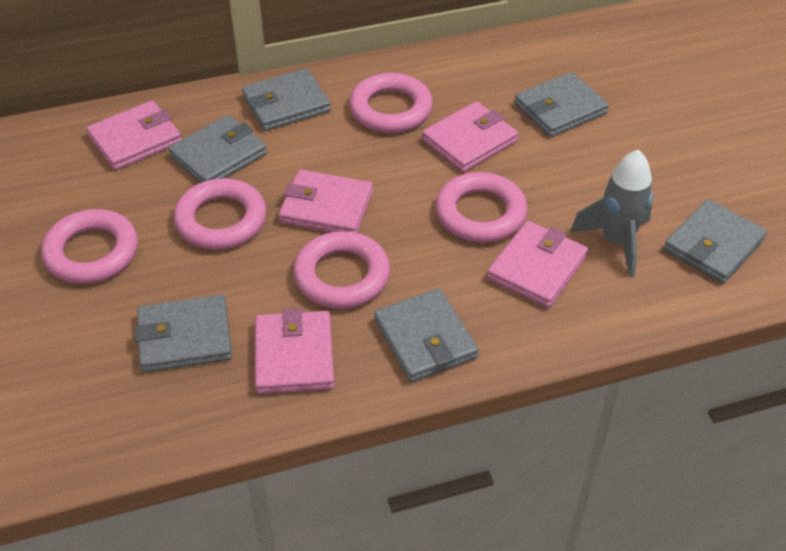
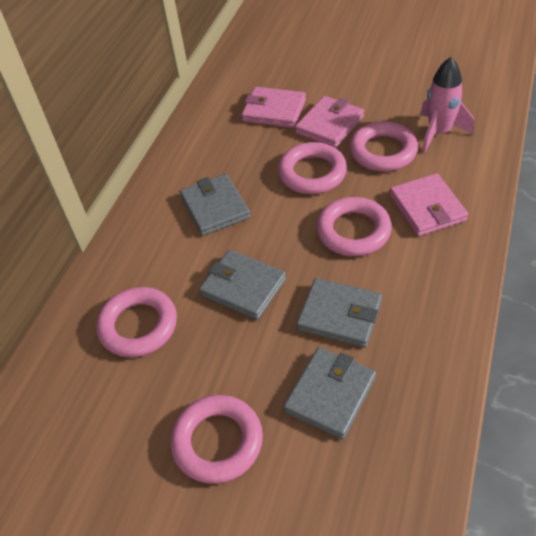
grey rocket: 1 -> 0
grey wallet: 6 -> 4
pink rocket: 0 -> 1
pink wallet: 5 -> 3

